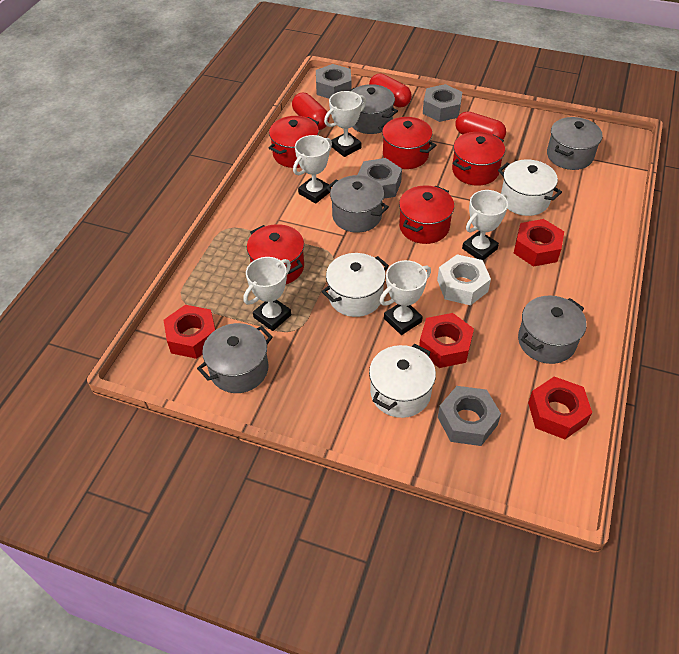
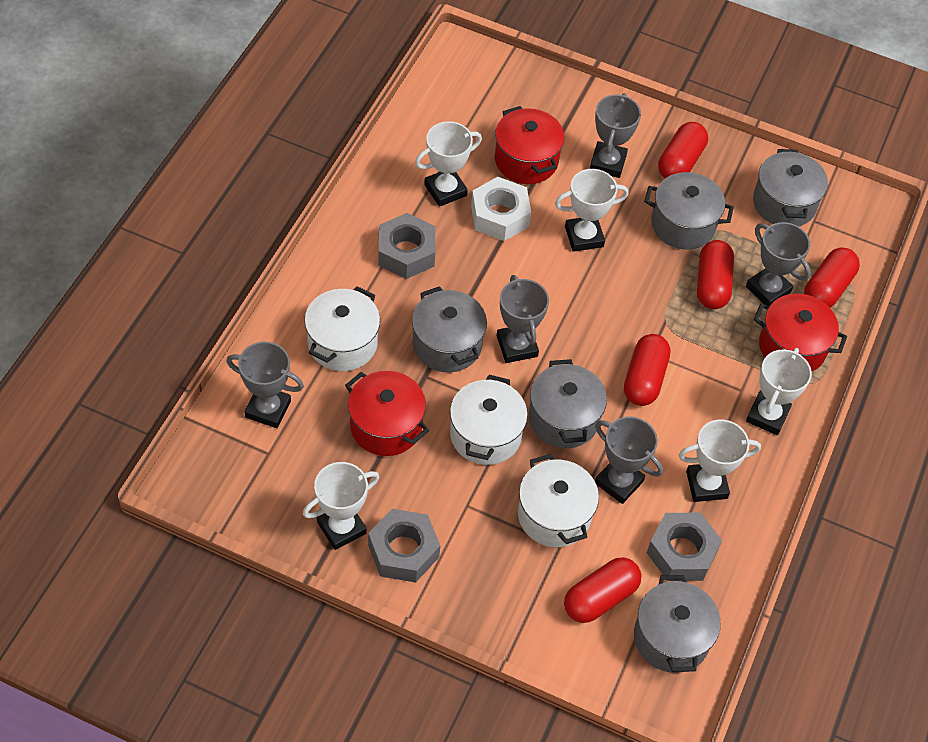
grey nut: 4 -> 3
grey trophy: 0 -> 5
red capsule: 3 -> 5
red nut: 4 -> 0
red pot: 5 -> 3

